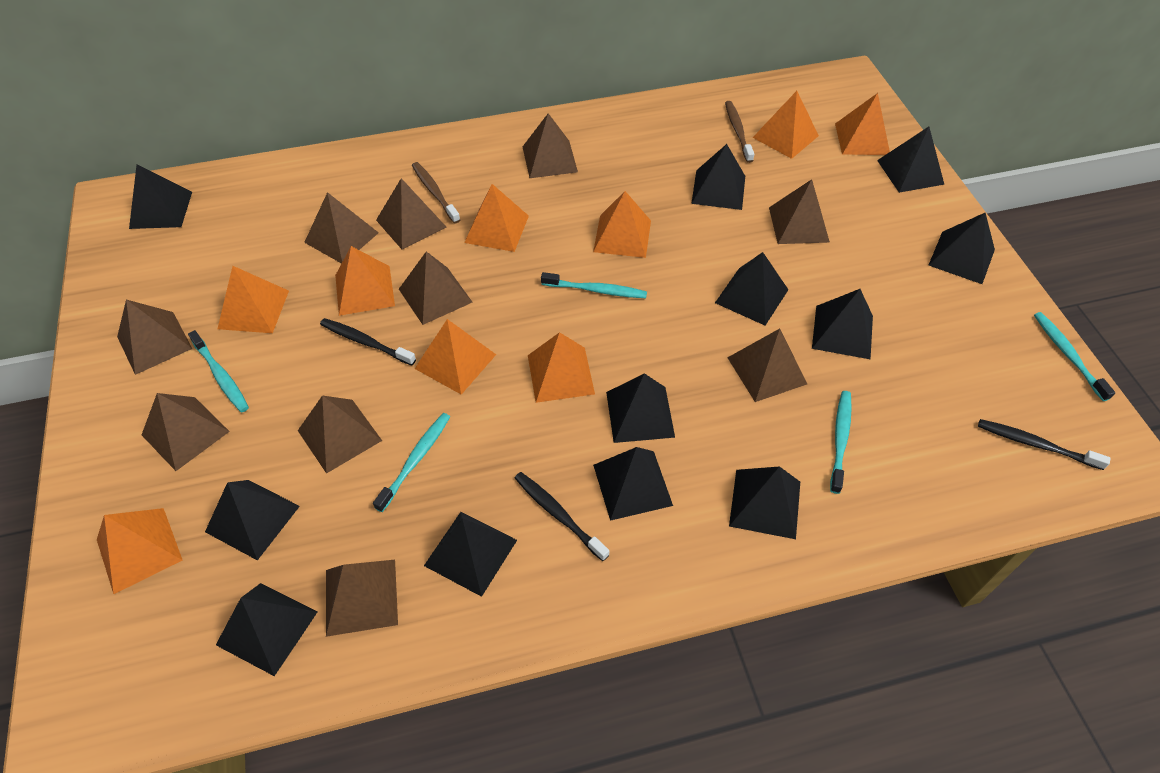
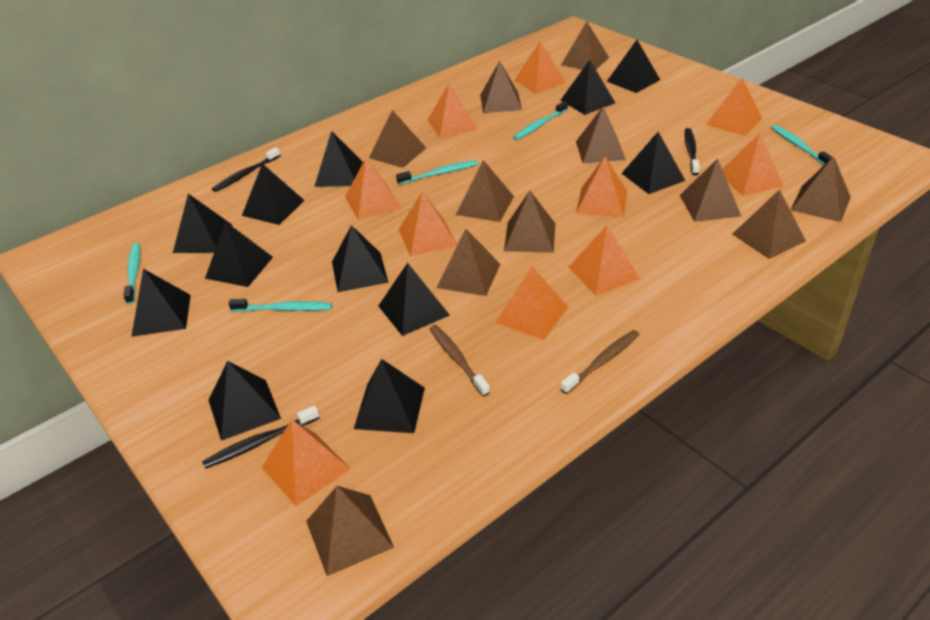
brown pyramid: 10 -> 11
orange pyramid: 9 -> 10

